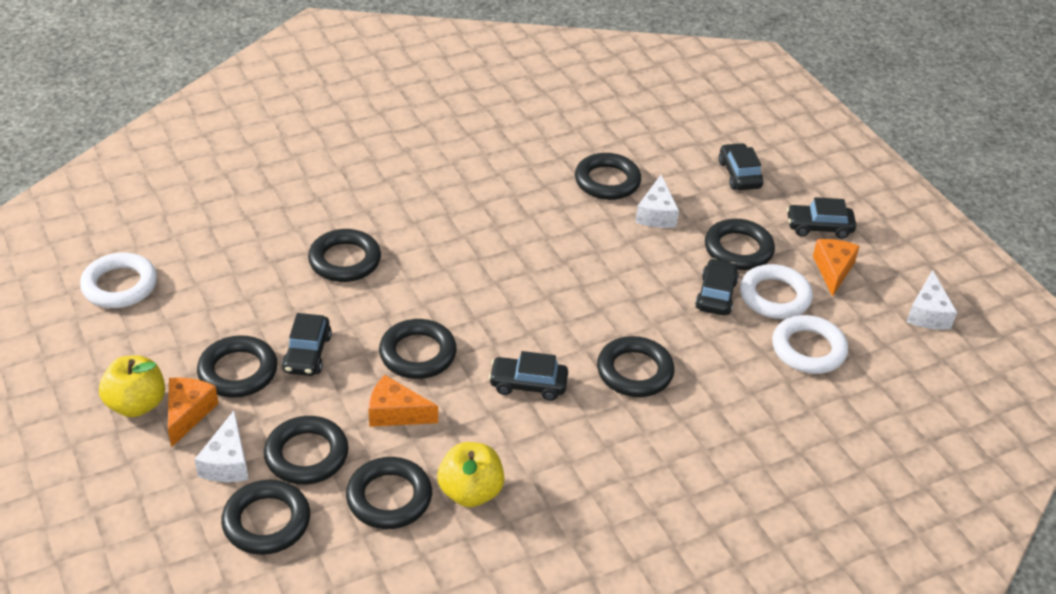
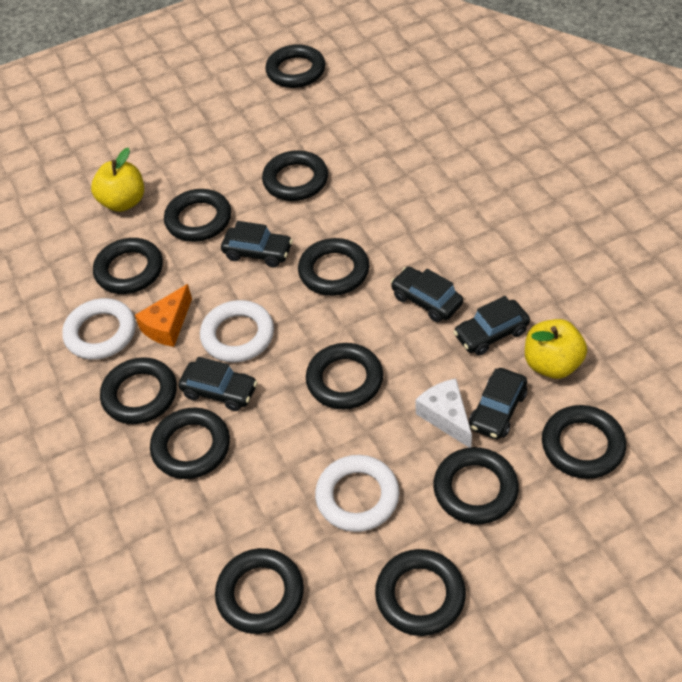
black ring: 9 -> 12
orange cheese: 3 -> 1
white cheese: 3 -> 1

